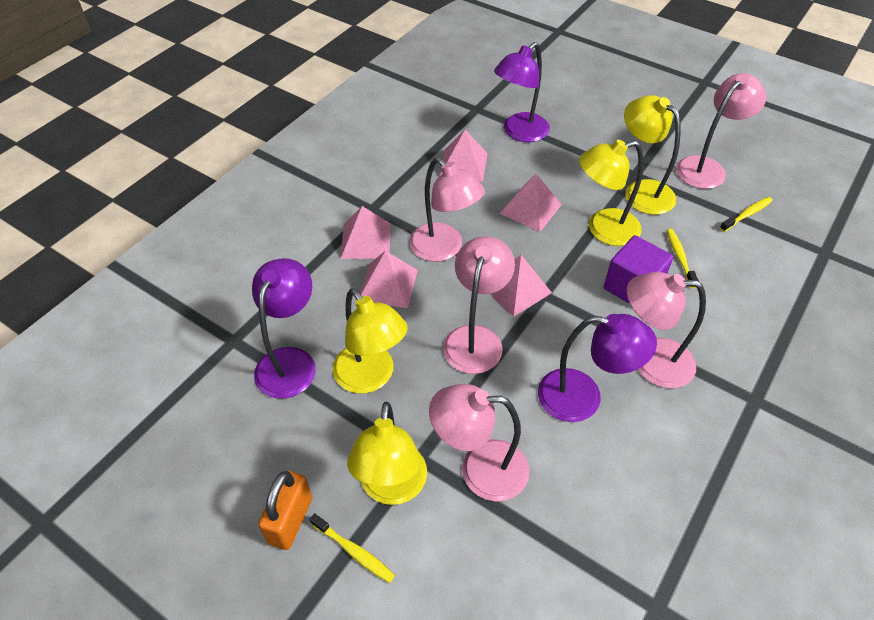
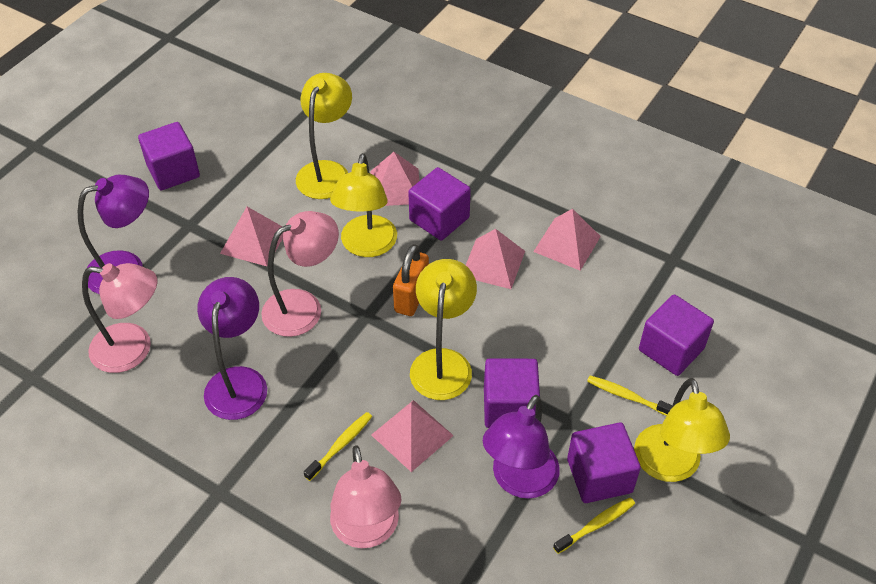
pink lamp: 5 -> 3
purple cube: 1 -> 5

